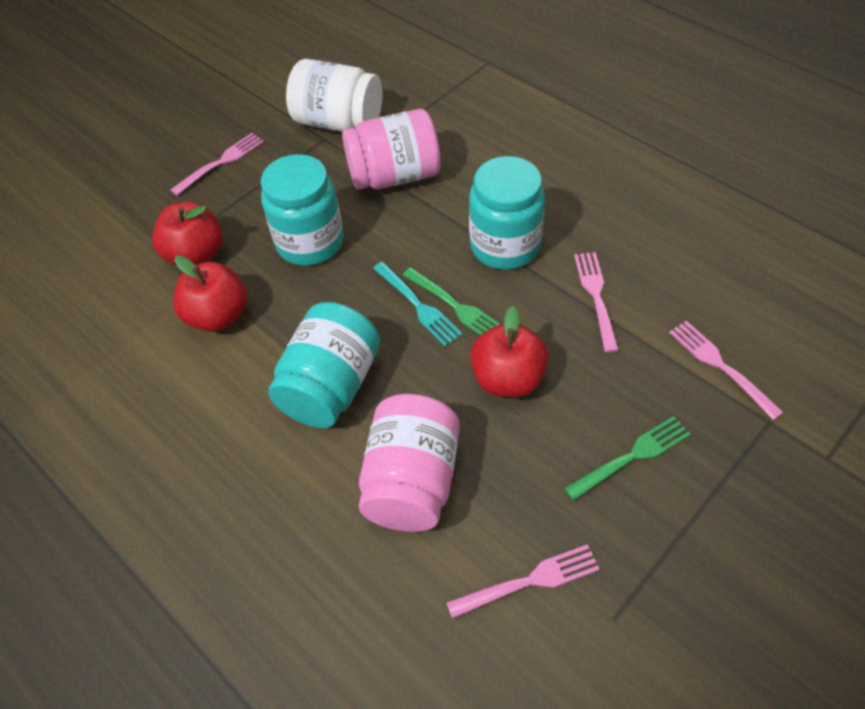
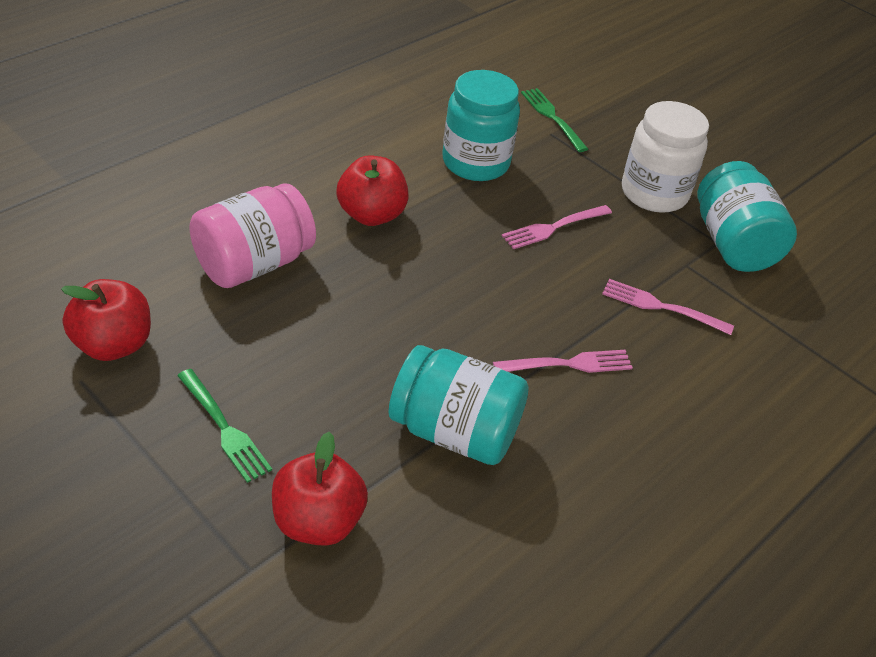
pink fork: 4 -> 3
pink jar: 2 -> 1
turquoise fork: 1 -> 0

